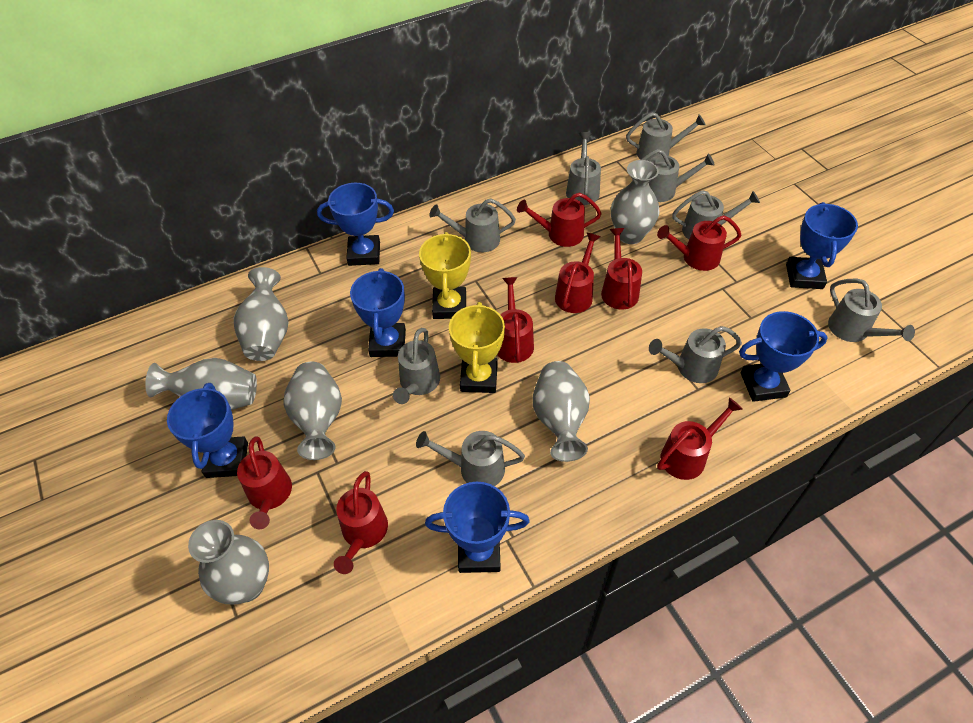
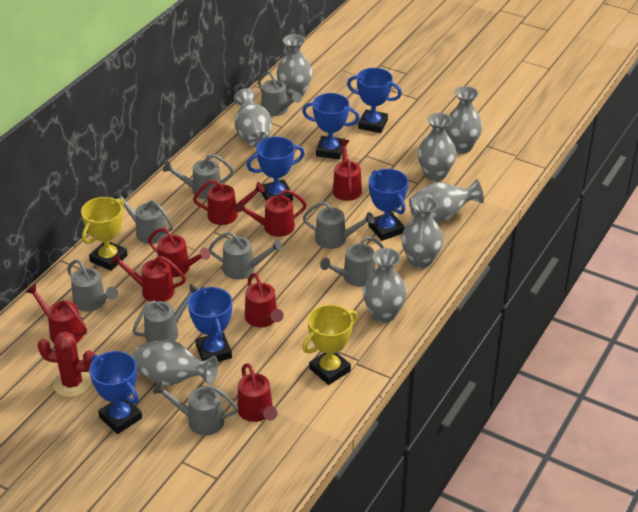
grey vase: 6 -> 8
red cactus: 0 -> 1

